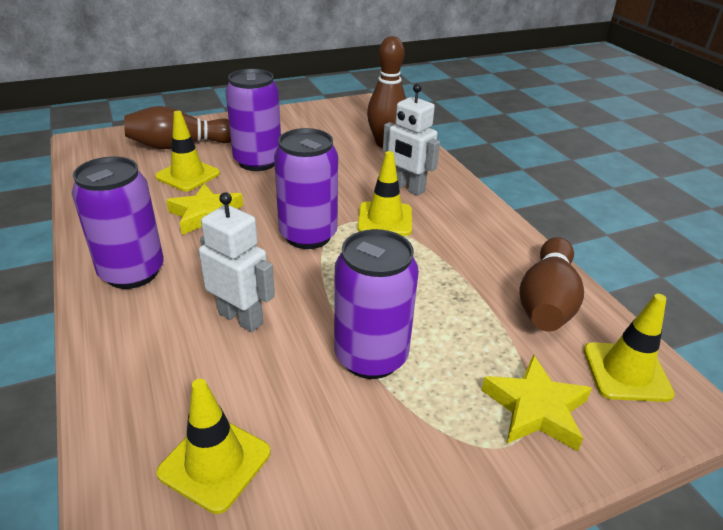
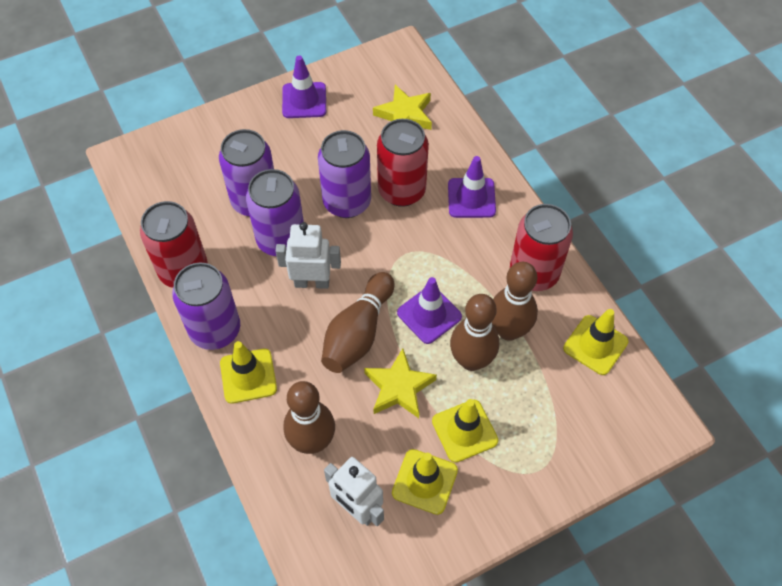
brown bowling pin: 3 -> 4
purple traffic cone: 0 -> 3
red can: 0 -> 3

